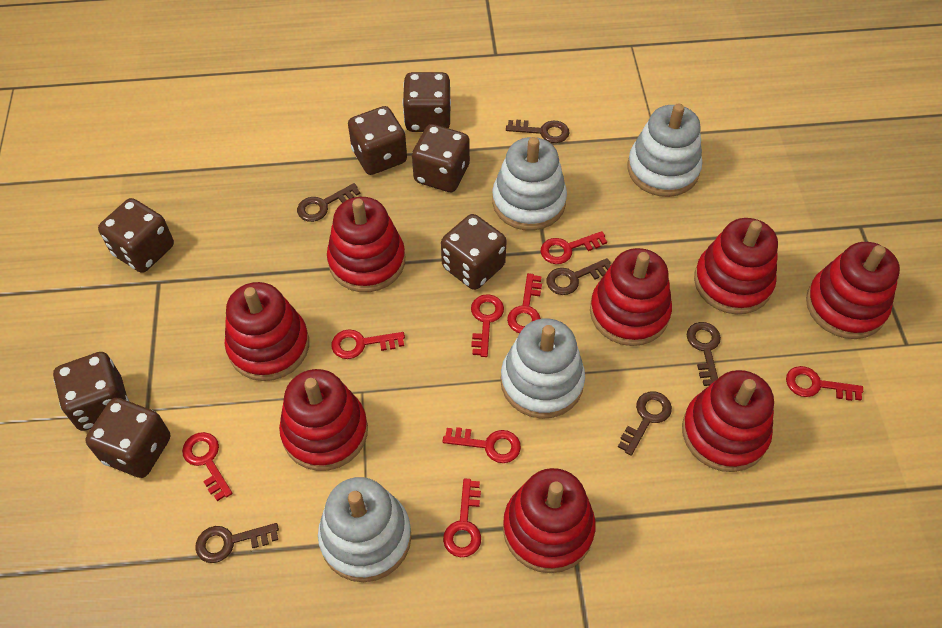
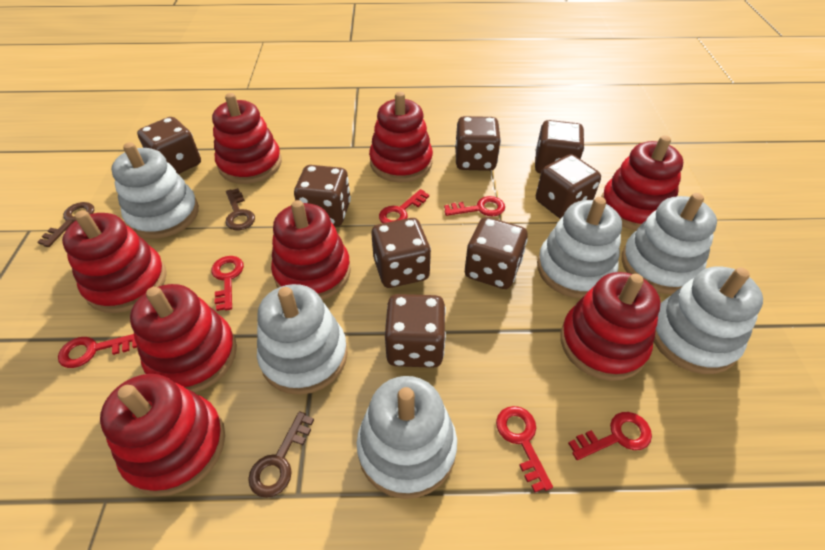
brown dice: 7 -> 8
brown key: 6 -> 3
red key: 8 -> 6
white stacking toy: 4 -> 6

